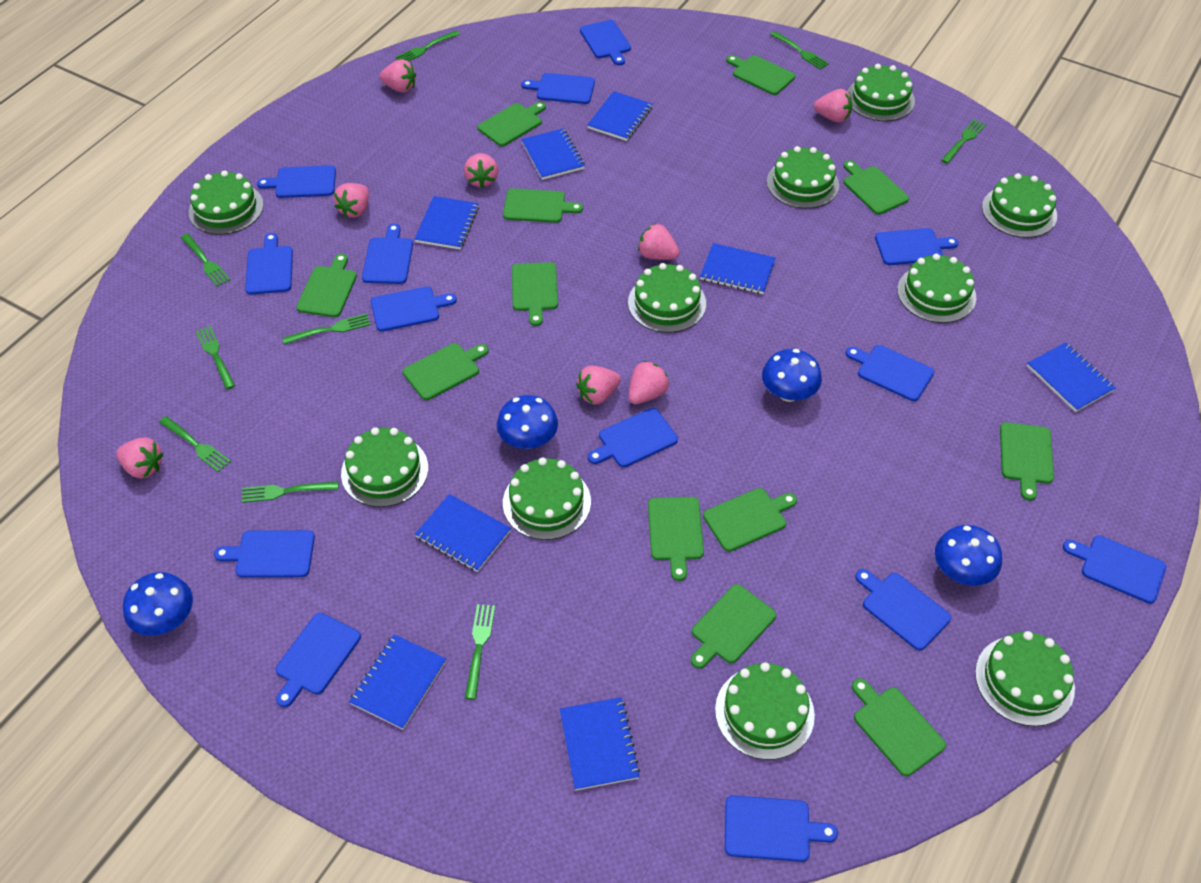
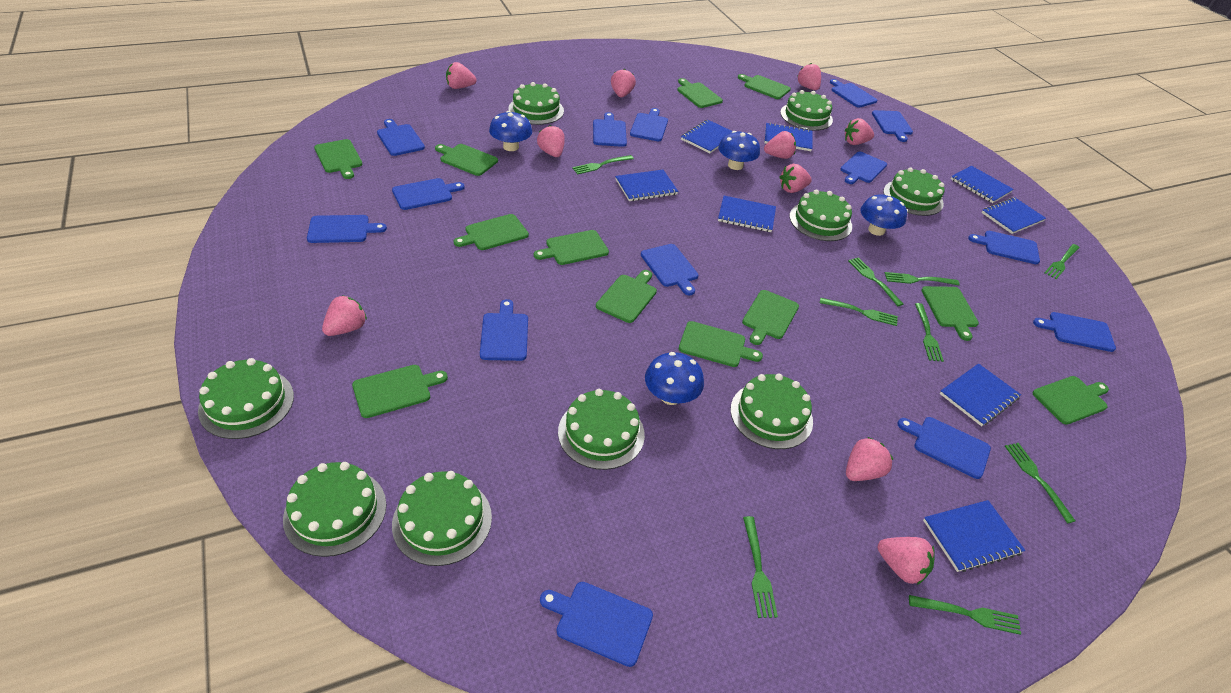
green cake: 10 -> 9
pink strawberry: 8 -> 10

